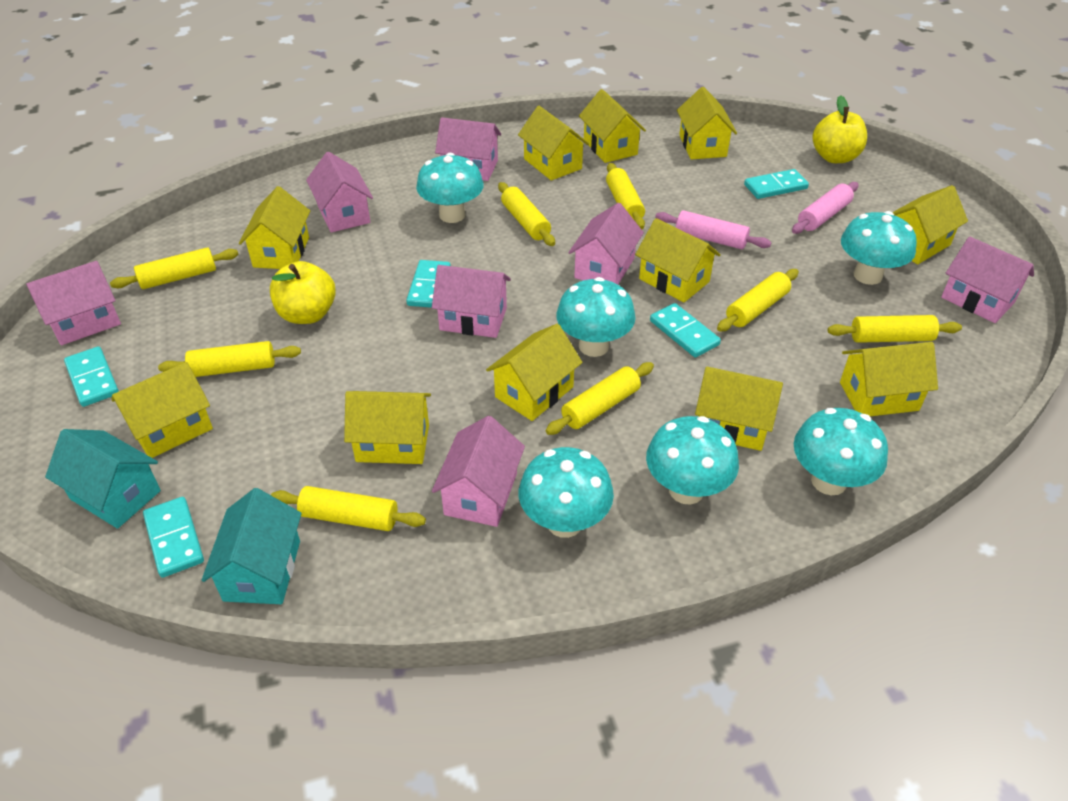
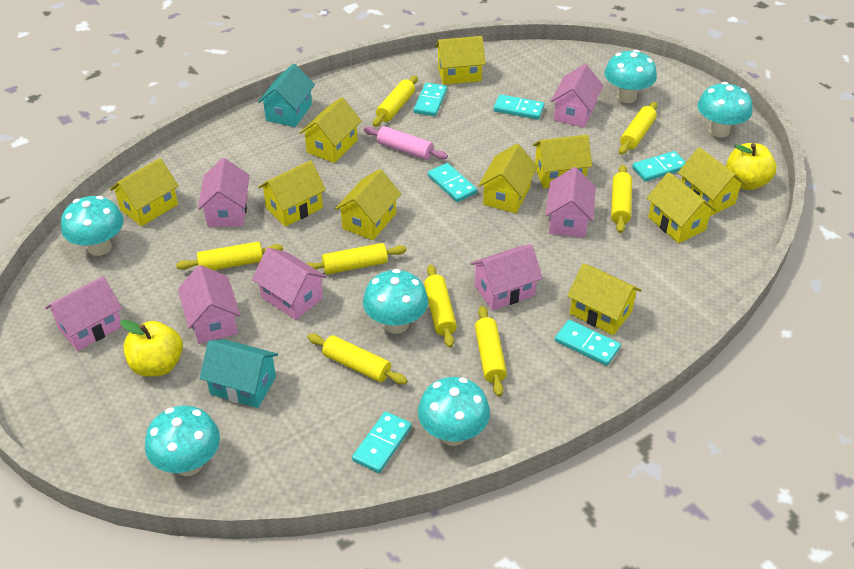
pink rolling pin: 2 -> 1
turquoise domino: 5 -> 6
yellow house: 11 -> 10

